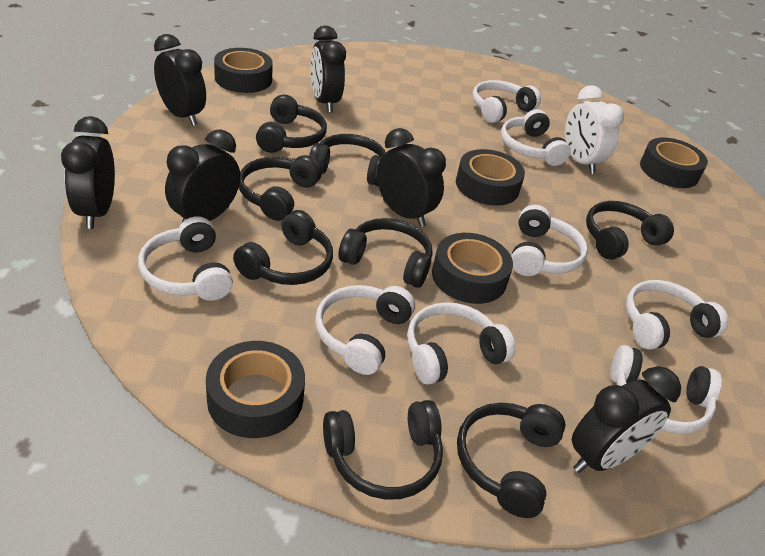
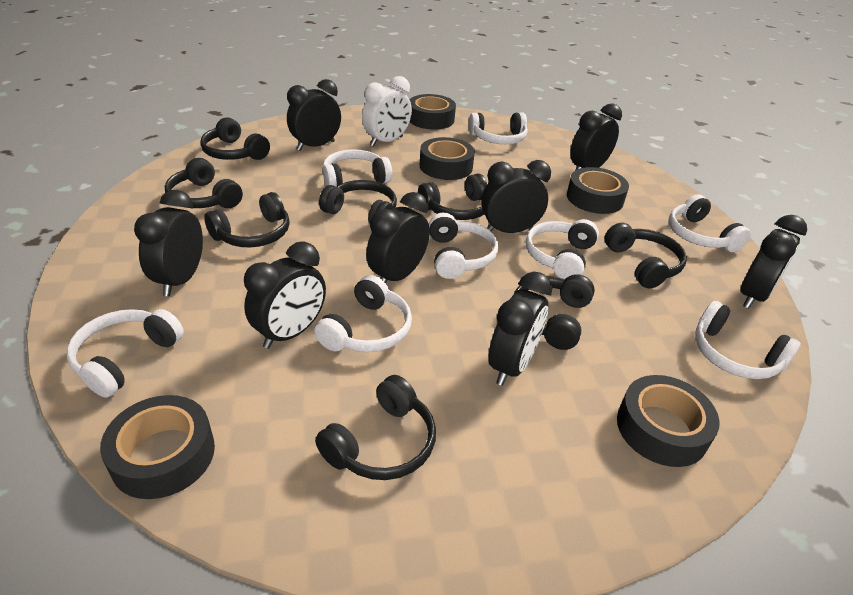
black clock: 6 -> 8

